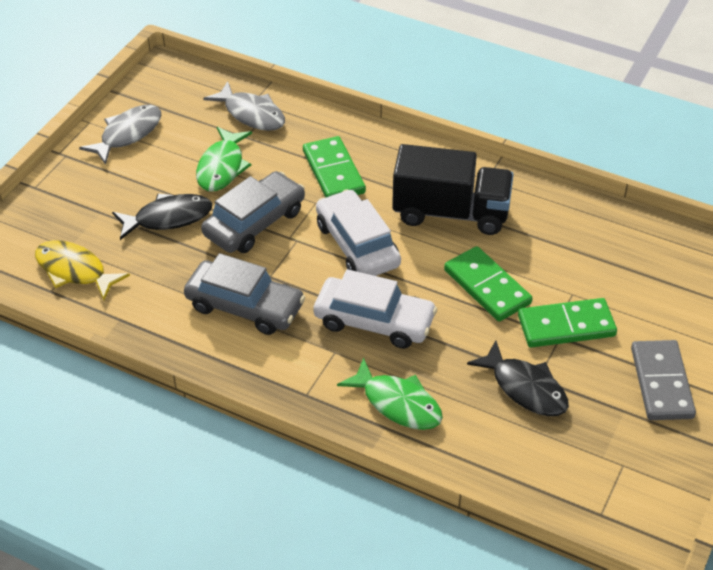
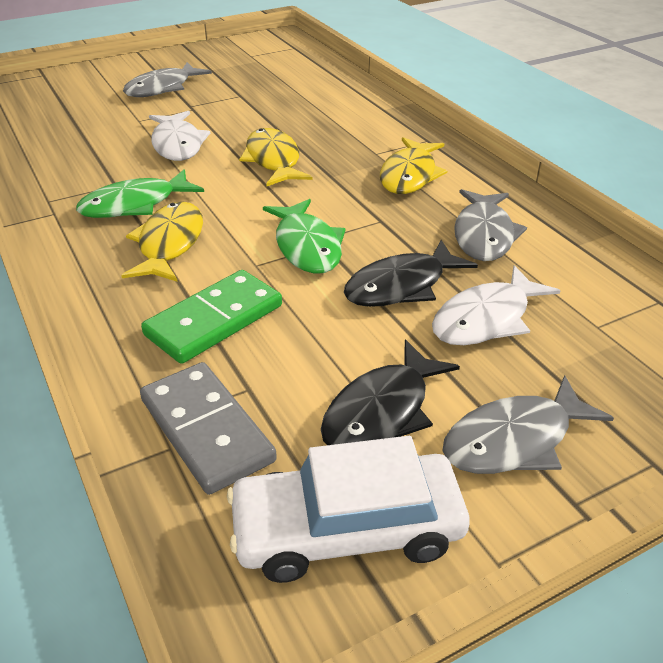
black truck: 1 -> 0
green domino: 3 -> 1
grey car: 2 -> 0
grey fish: 2 -> 3
white car: 2 -> 1
white fish: 0 -> 2
yellow fish: 1 -> 3

